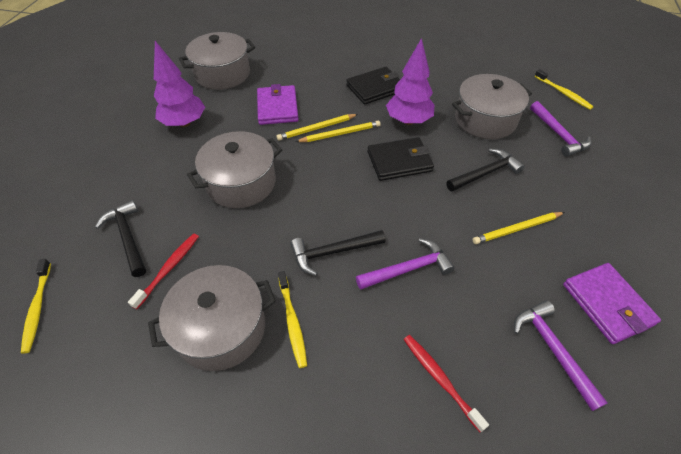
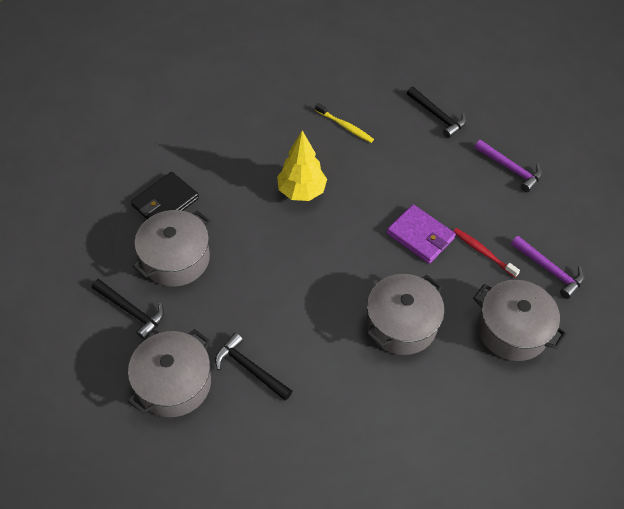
black wallet: 2 -> 1
purple hammer: 3 -> 2
purple tree: 2 -> 0
purple wallet: 2 -> 1
red toothbrush: 2 -> 1
yellow pencil: 3 -> 0
yellow toothbrush: 3 -> 1
yellow tree: 0 -> 1

